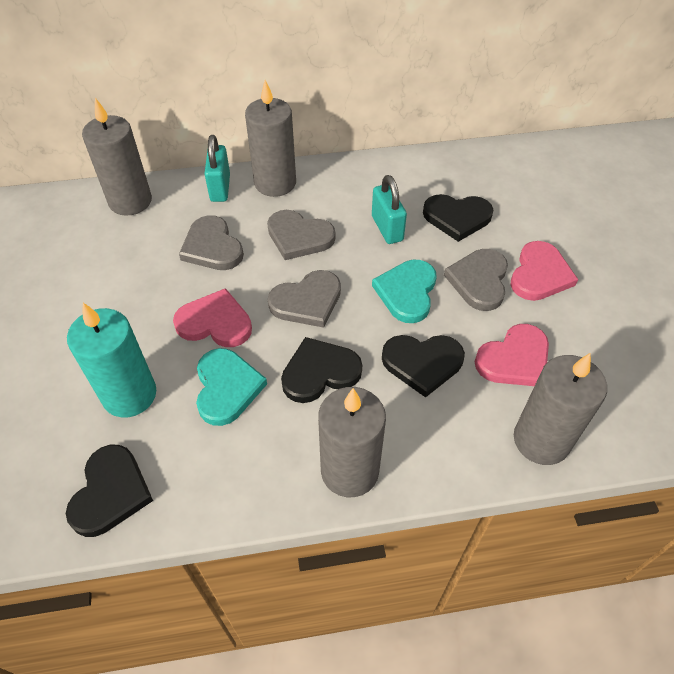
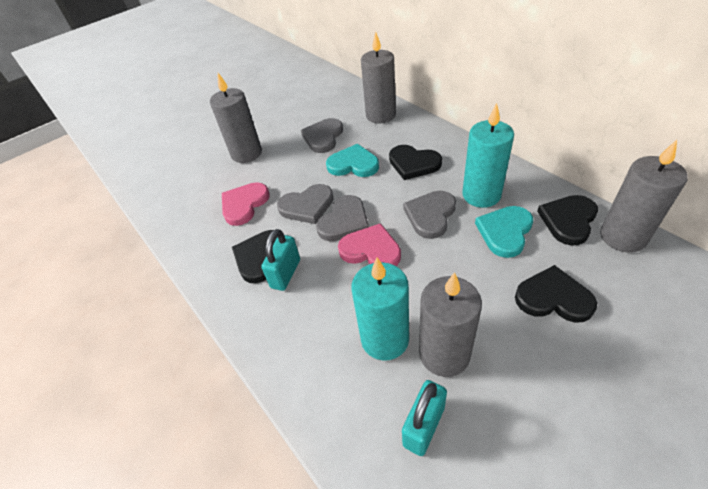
pink heart: 3 -> 2
turquoise candle: 1 -> 2

